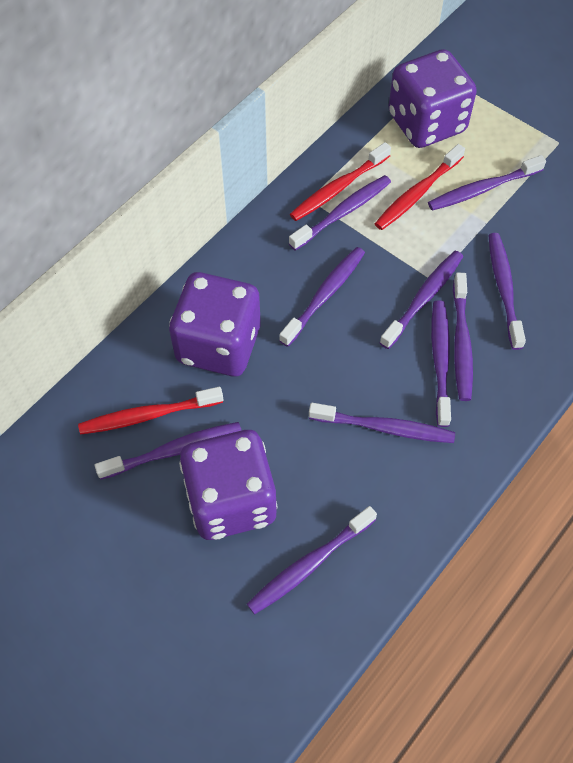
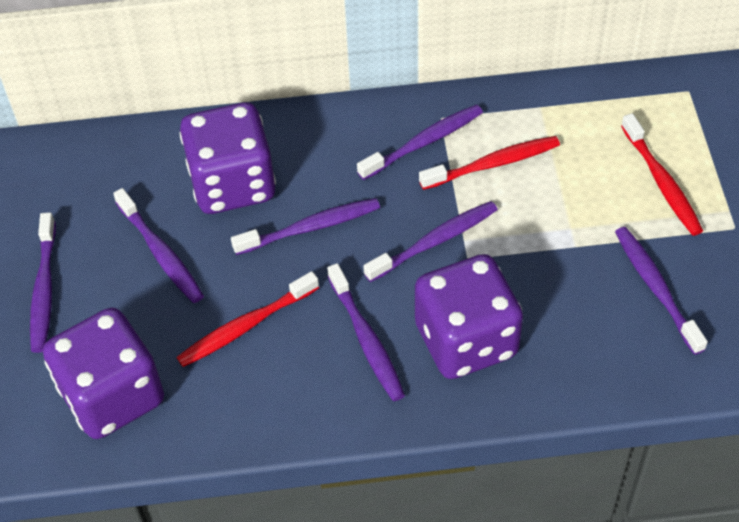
purple toothbrush: 10 -> 7

